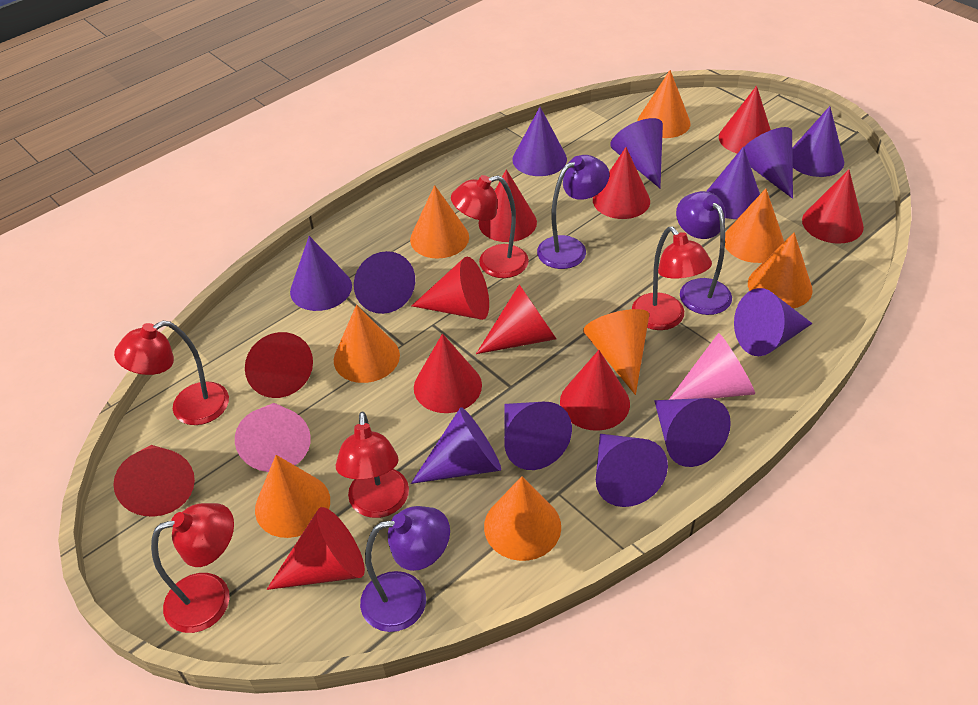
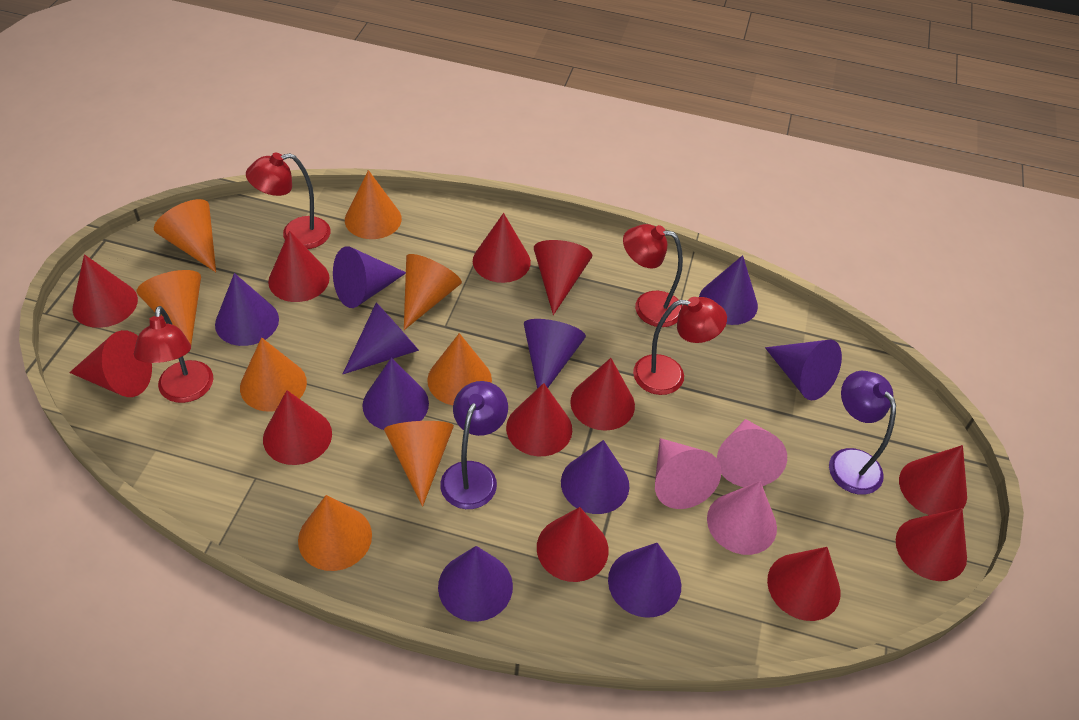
pink cone: 2 -> 3
purple cone: 12 -> 10
purple lamp: 3 -> 2
red cone: 11 -> 12
red lamp: 5 -> 4

